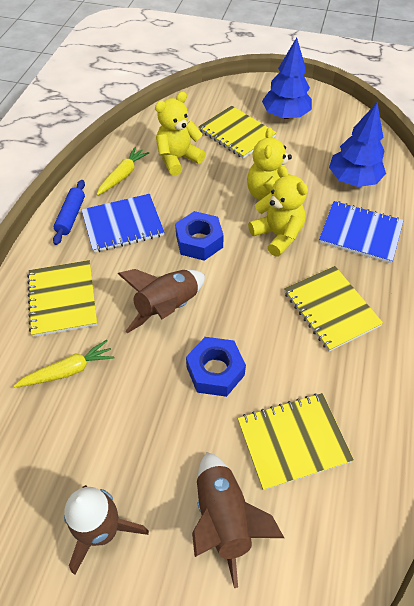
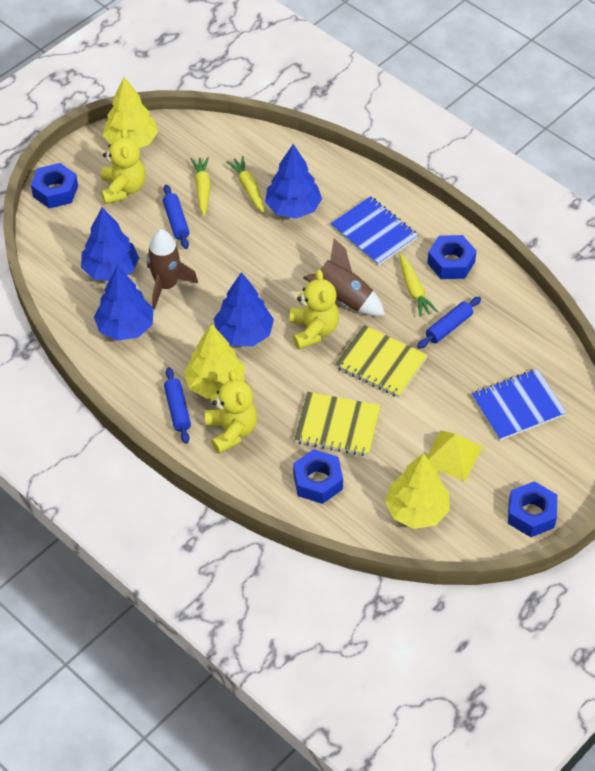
blue nut: 2 -> 4
blue rolling pin: 1 -> 3
blue tree: 2 -> 4
brown rocket: 3 -> 2
yellow carrot: 2 -> 3
yellow notebook: 4 -> 2
yellow pyramid: 0 -> 1
yellow tree: 0 -> 3

